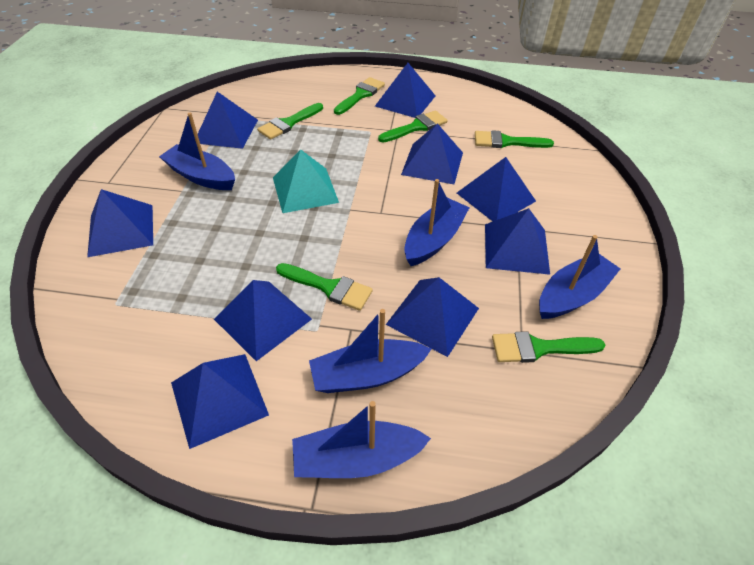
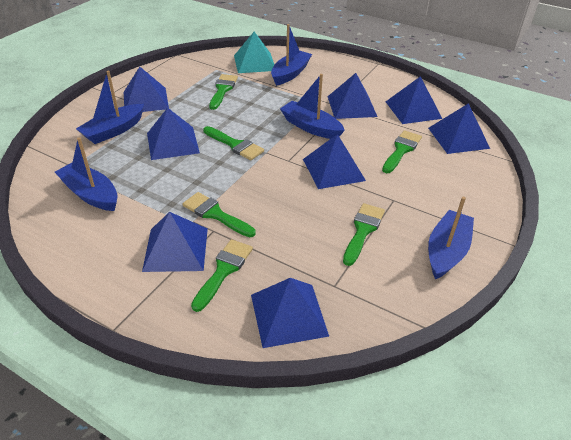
blue pyramid: 9 -> 8

